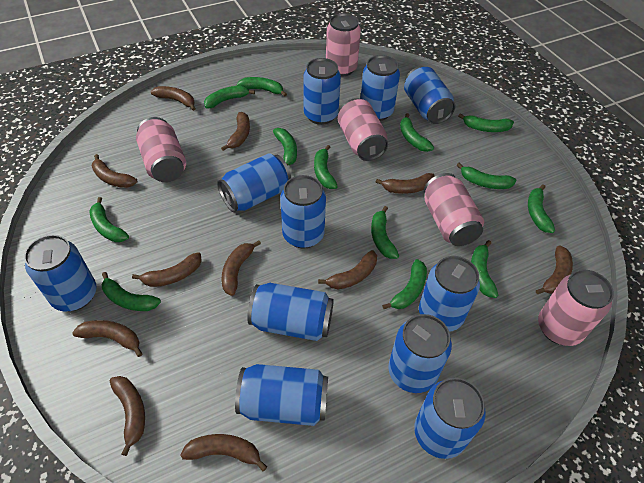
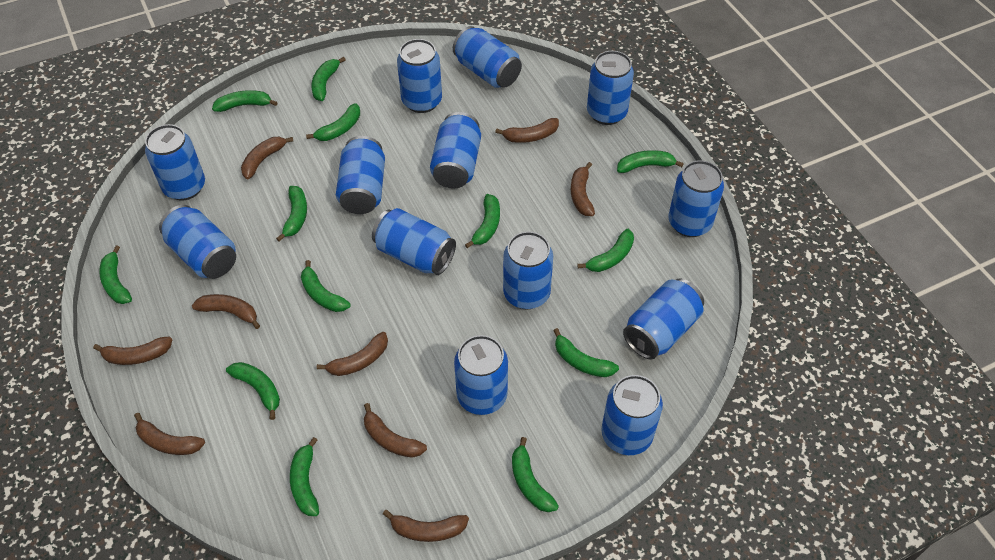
blue can: 11 -> 13
brown banana: 11 -> 9
pink can: 5 -> 0

